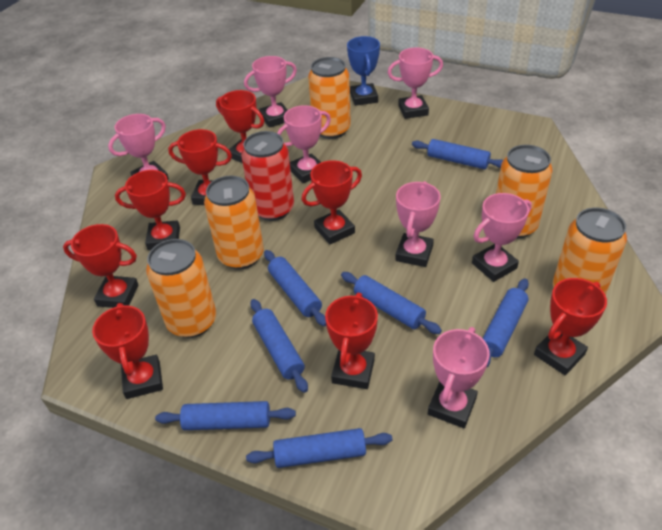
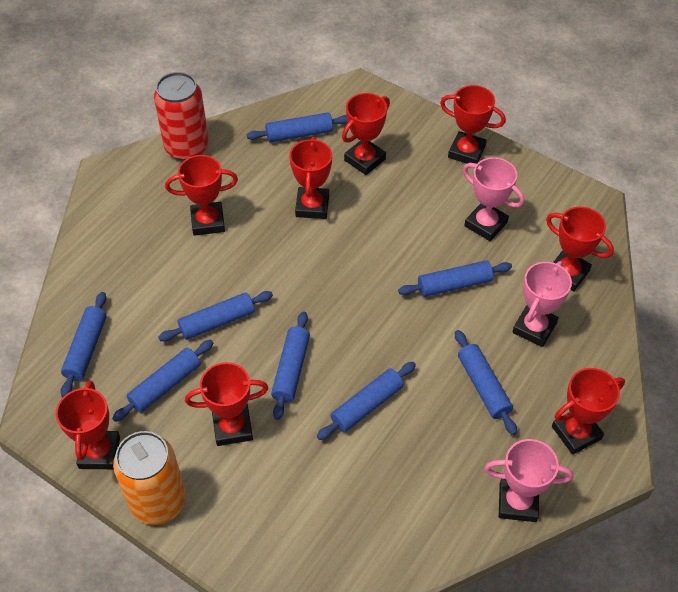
blue rolling pin: 7 -> 8
blue trophy: 1 -> 0
orange can: 5 -> 1
pink trophy: 7 -> 3

